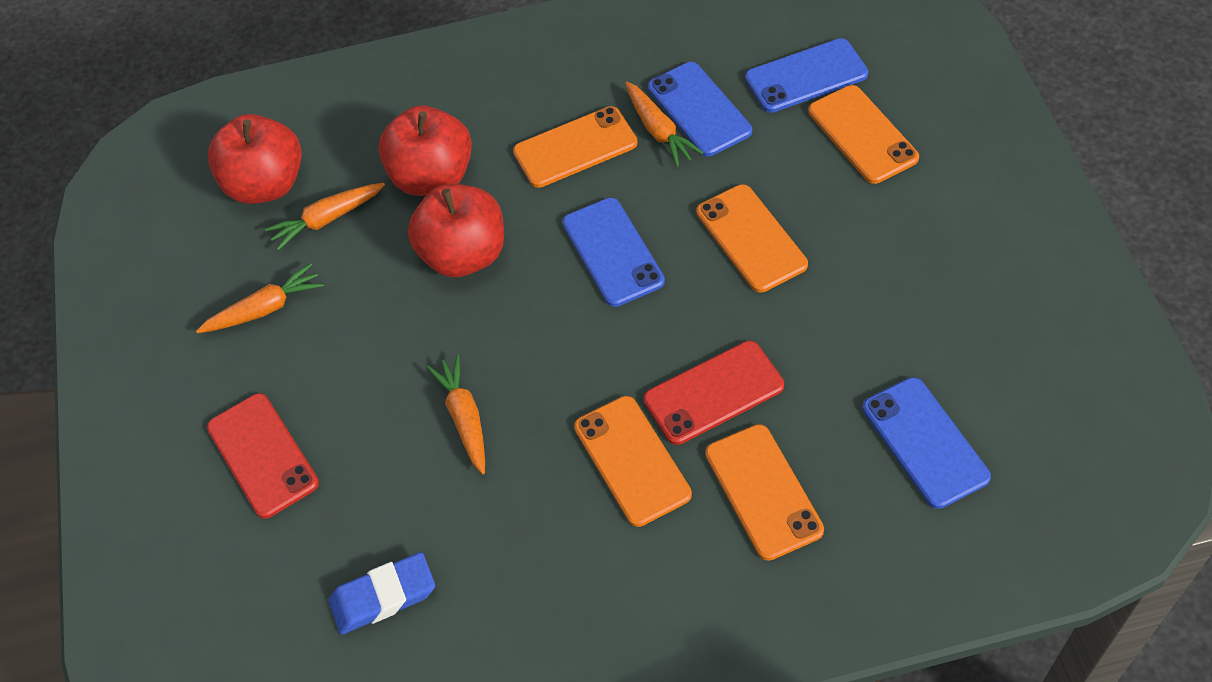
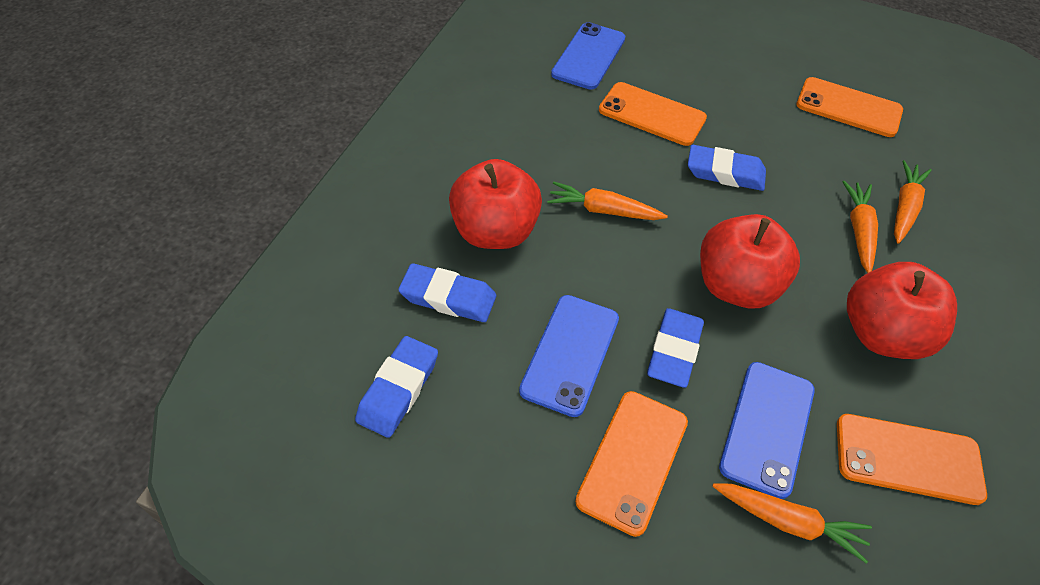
blue eraser: 1 -> 4
blue phone: 4 -> 3
orange phone: 5 -> 4
red phone: 2 -> 0

